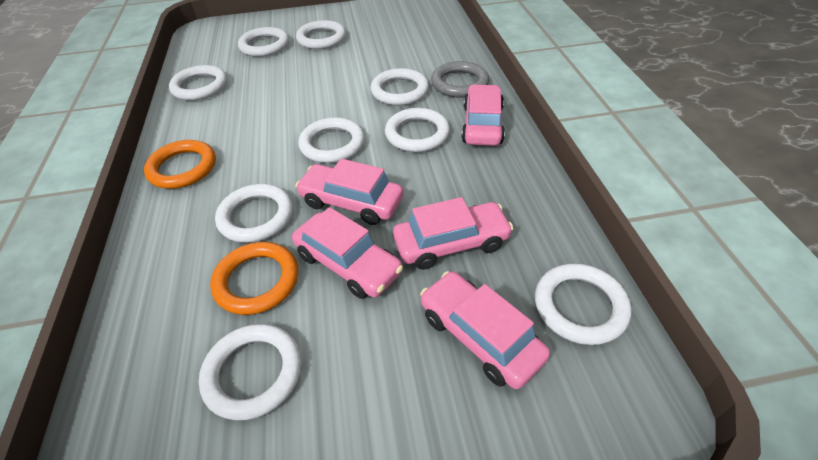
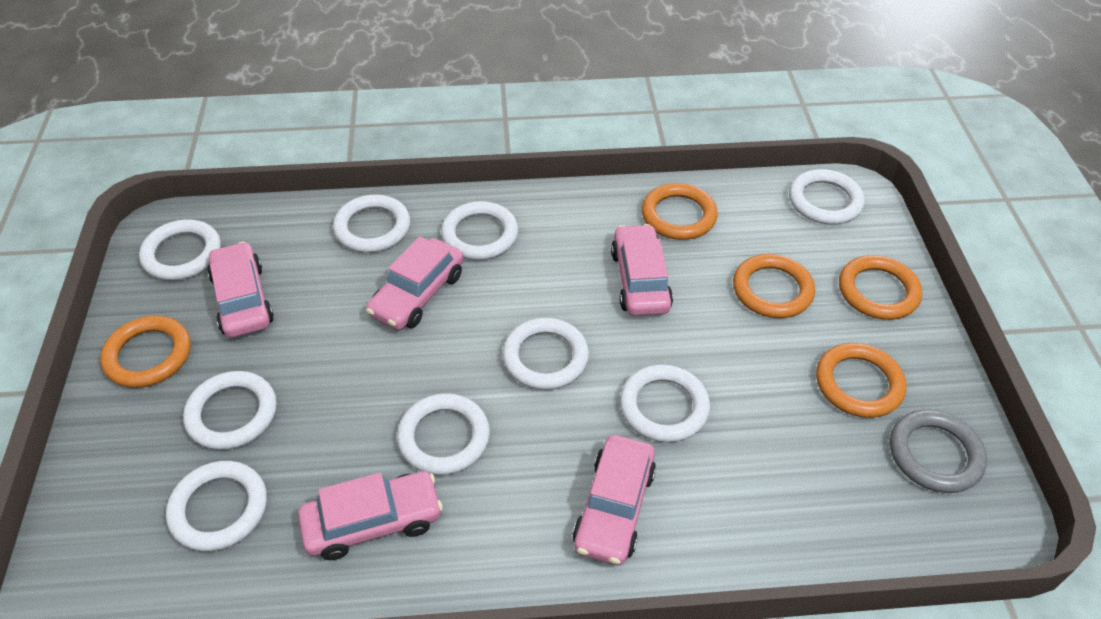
orange ring: 2 -> 5

